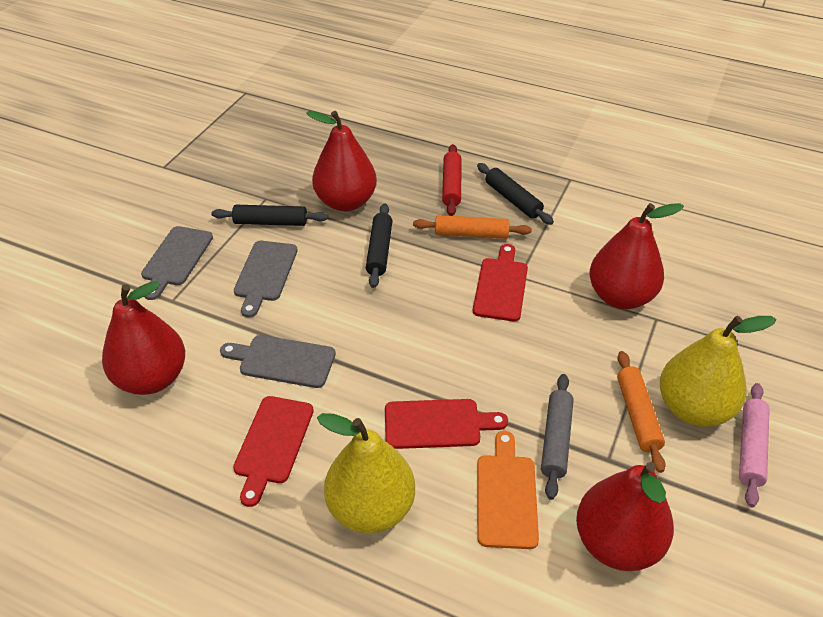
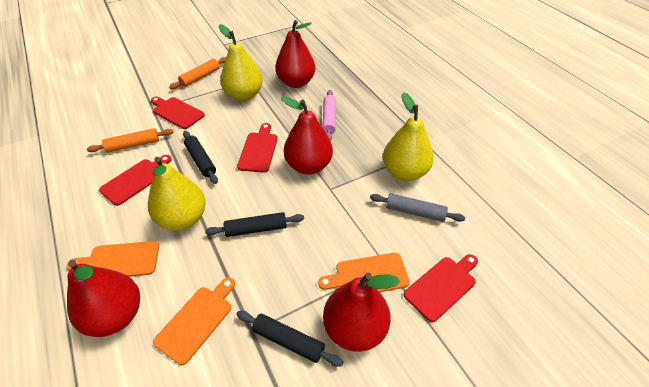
grey cutting board: 3 -> 0
orange cutting board: 1 -> 3
red cutting board: 3 -> 4
red rolling pin: 1 -> 0
yellow pear: 2 -> 3

